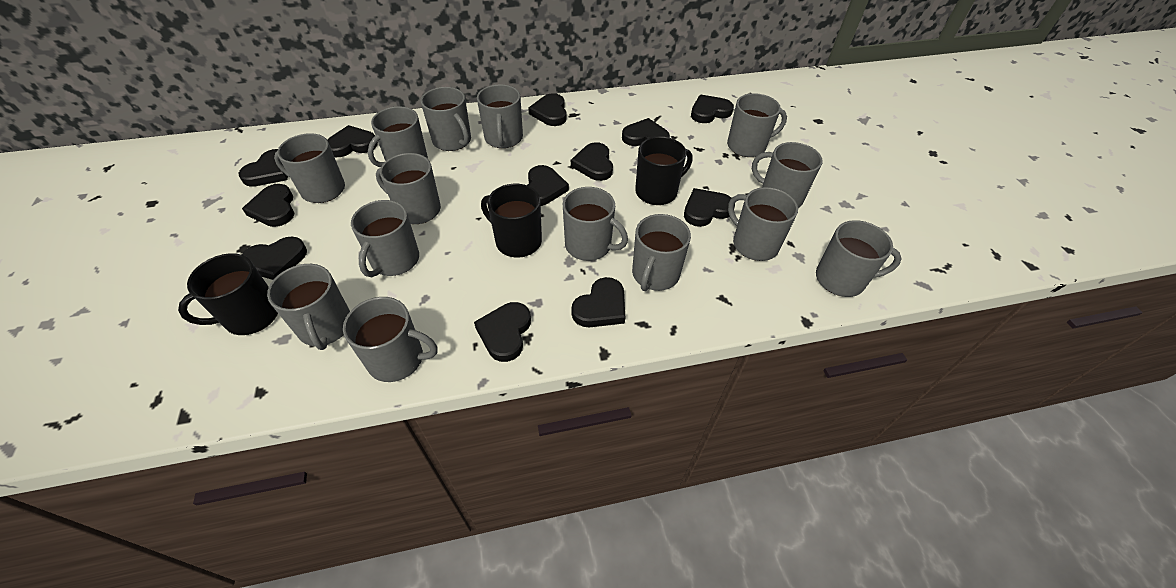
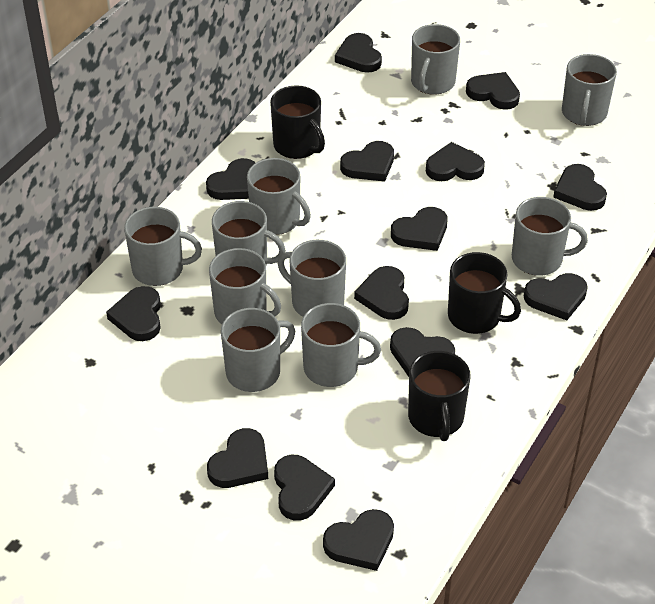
black heart: 12 -> 14
grey mug: 14 -> 10

